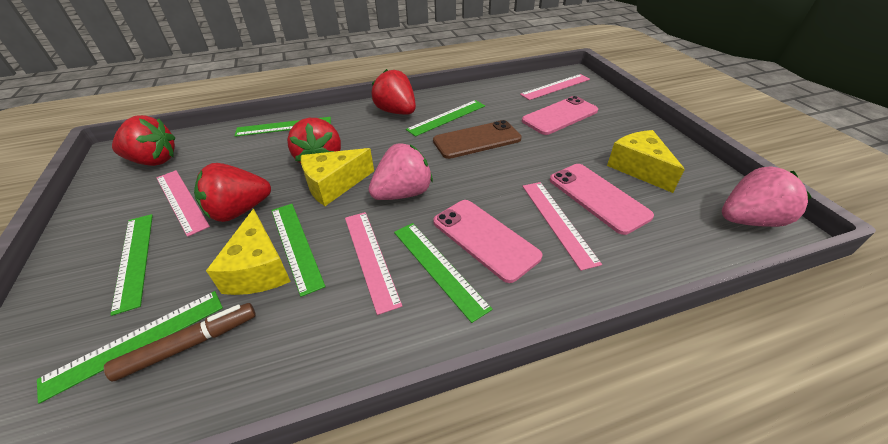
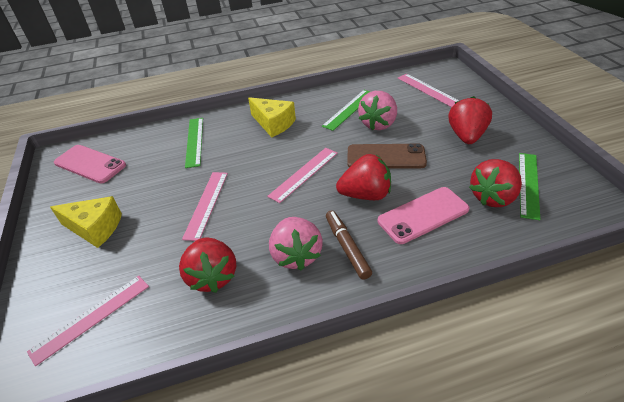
green ruler: 6 -> 3
pink phone: 3 -> 2
yellow cheese: 3 -> 2

